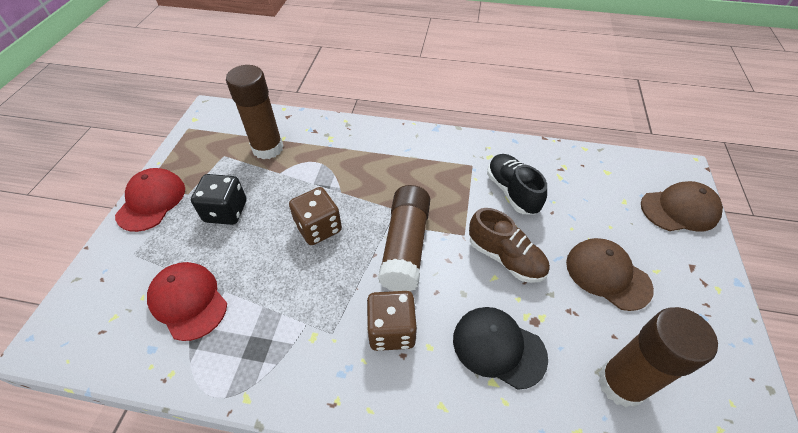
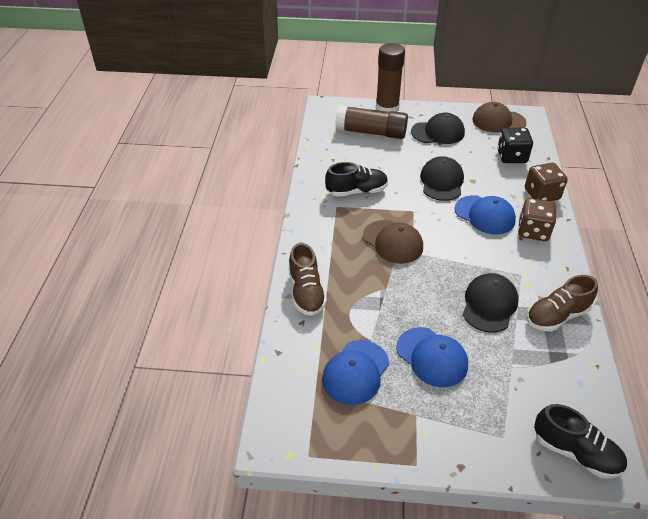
black cap: 1 -> 3
black shoe: 1 -> 2
blue cap: 0 -> 3
brown glue stick: 3 -> 2
brown shoe: 1 -> 2
red cap: 2 -> 0

